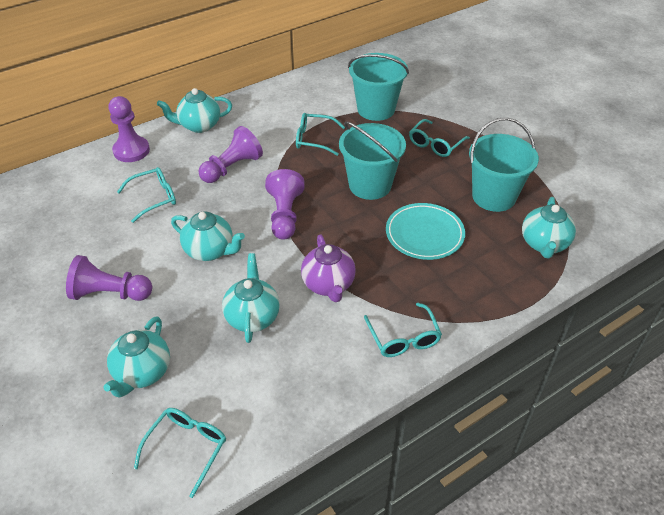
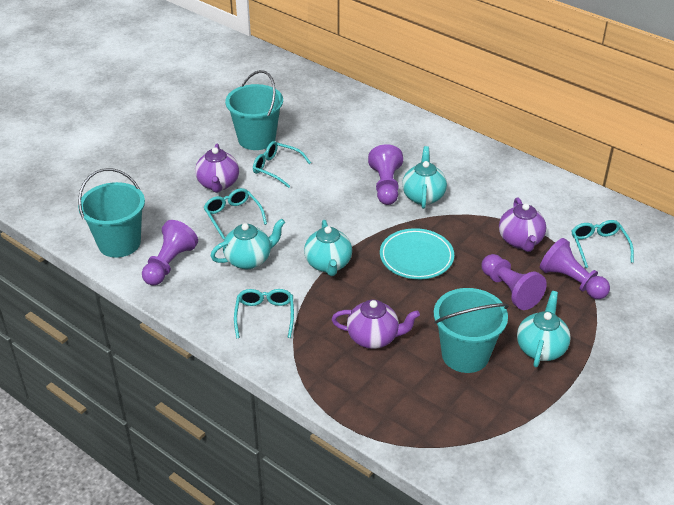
purple teapot: 1 -> 3
turquoise glasses: 5 -> 4
turquoise teapot: 5 -> 4

